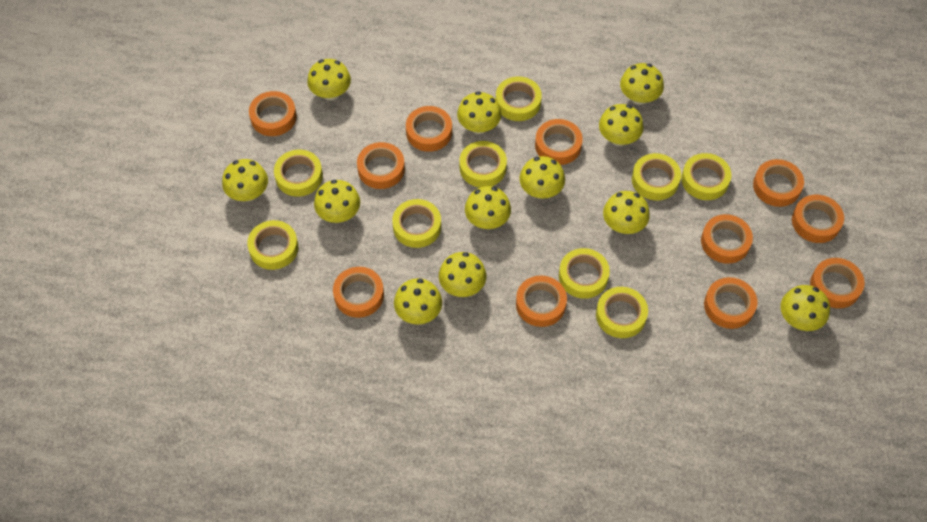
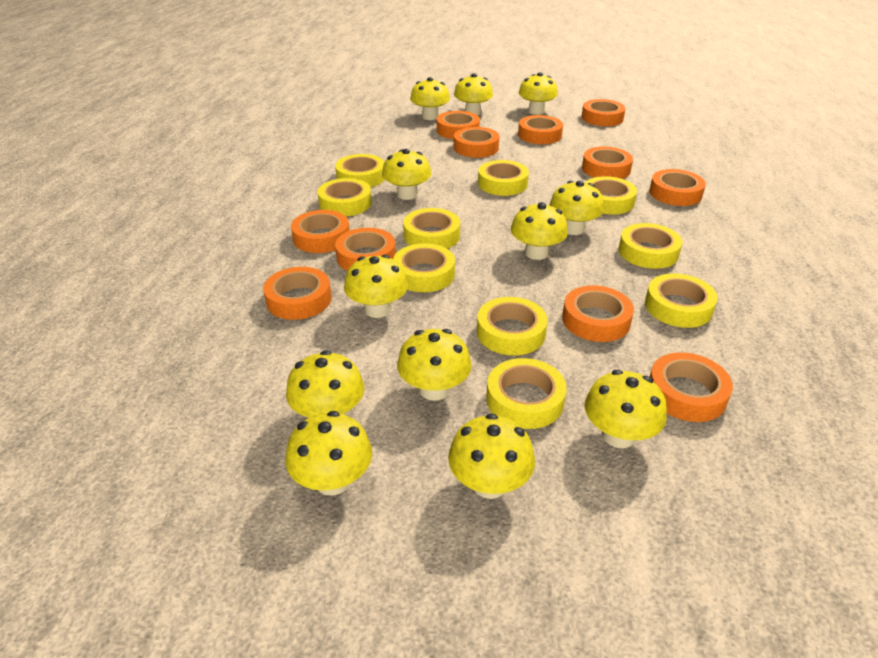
yellow tape: 9 -> 10

